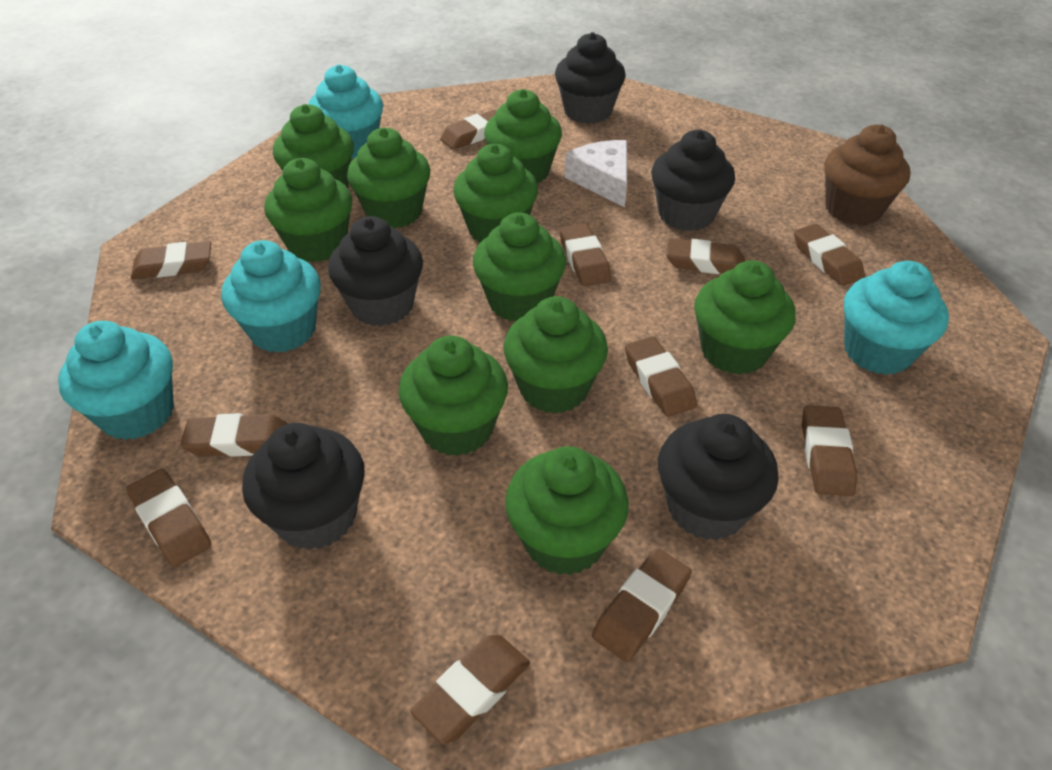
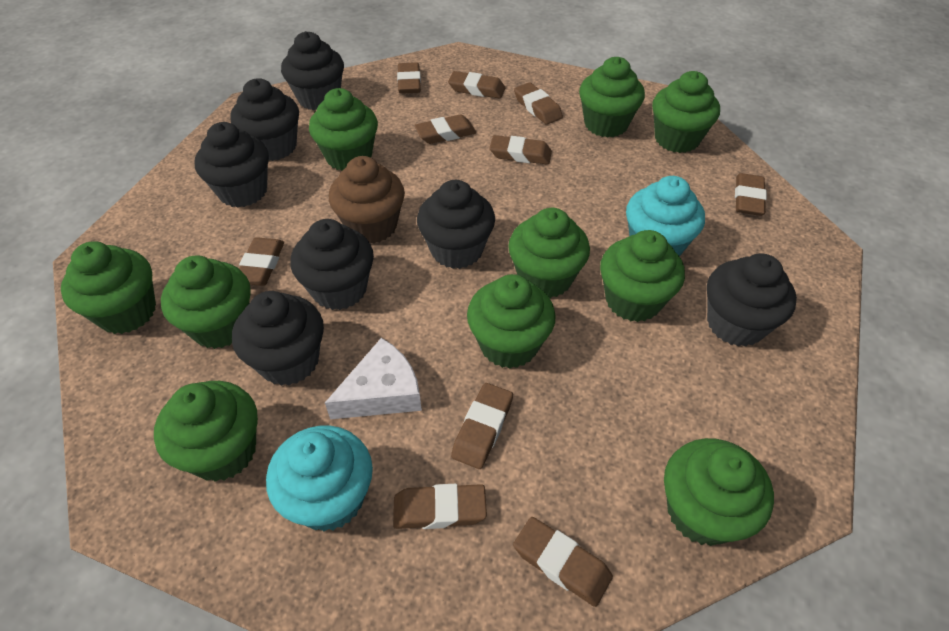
black cupcake: 5 -> 7
brown eraser: 11 -> 10
turquoise cupcake: 4 -> 2

